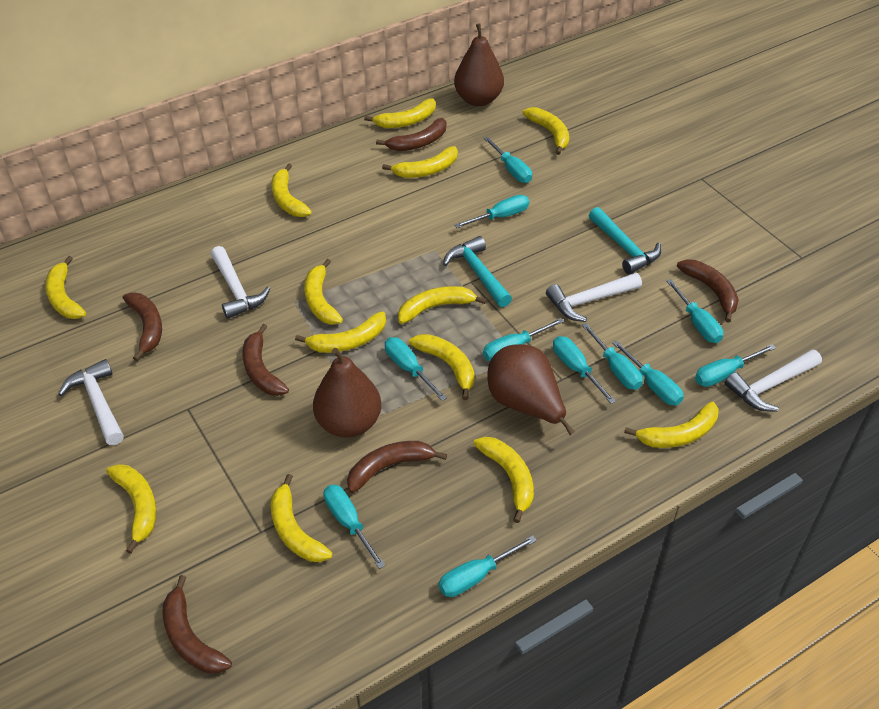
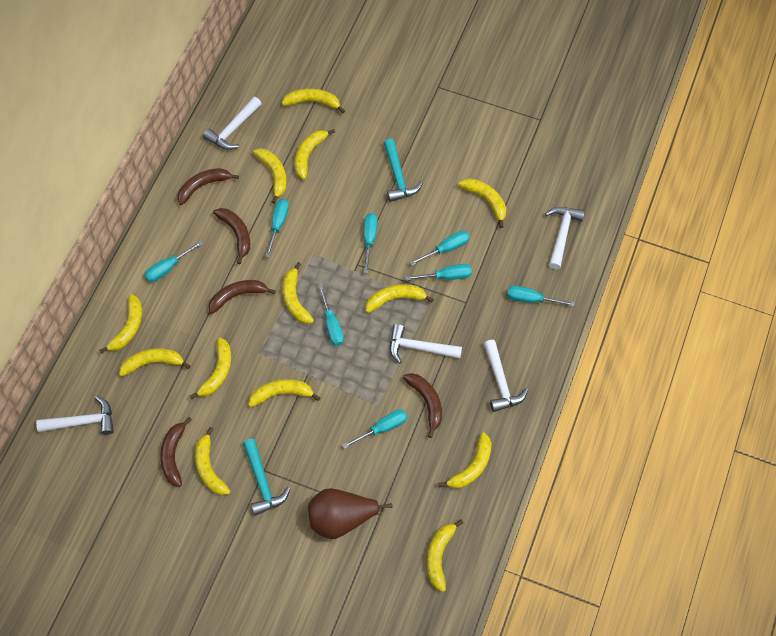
brown banana: 6 -> 5
brown pear: 3 -> 1
turquoise screwdriver: 11 -> 8
white hammer: 4 -> 5

